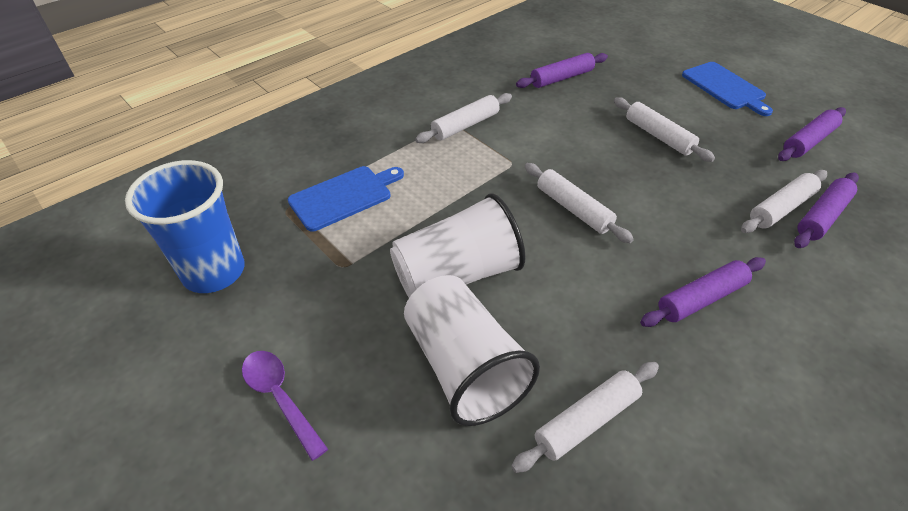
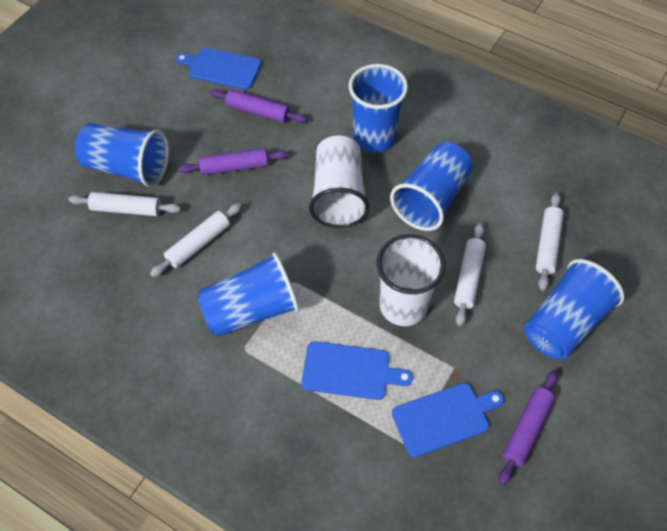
blue cup: 1 -> 5
blue cutting board: 2 -> 3
purple rolling pin: 4 -> 3
purple spoon: 1 -> 0
white rolling pin: 5 -> 4

